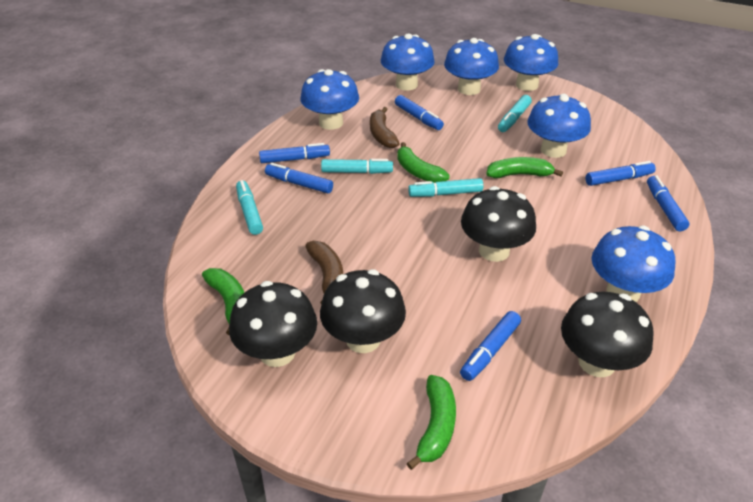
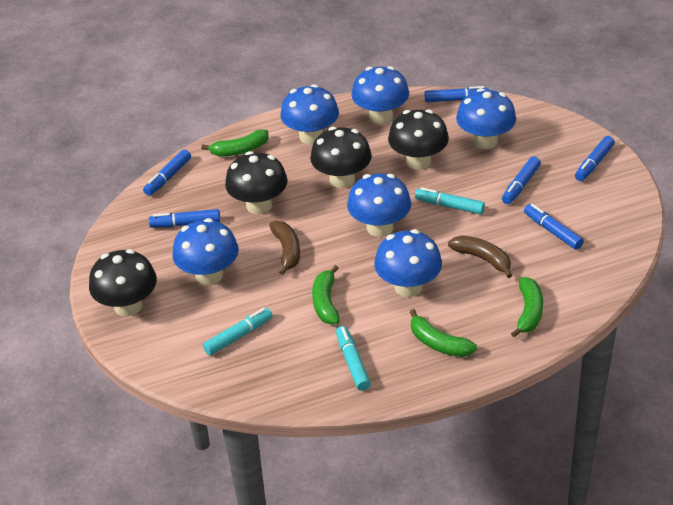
turquoise marker: 4 -> 3

